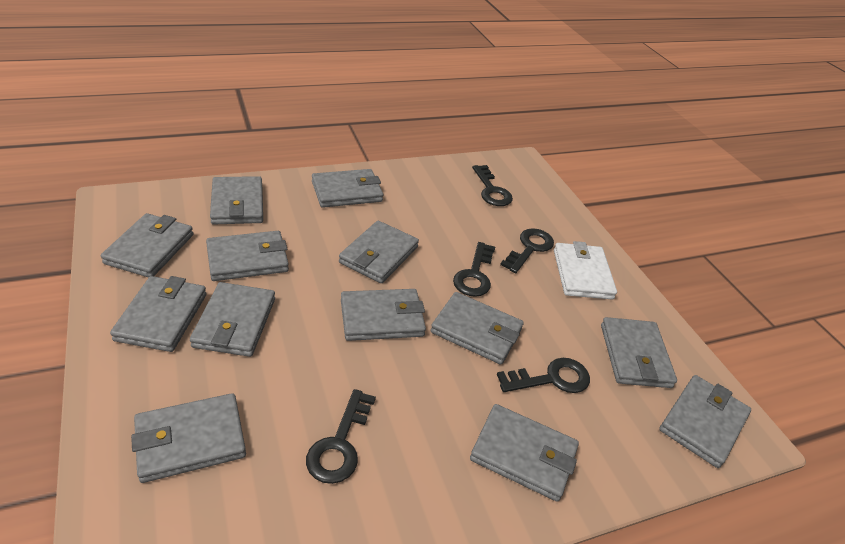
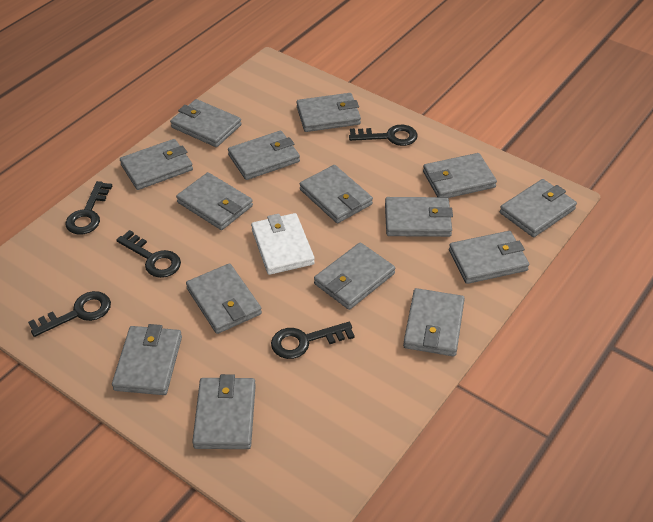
grey wallet: 13 -> 15

